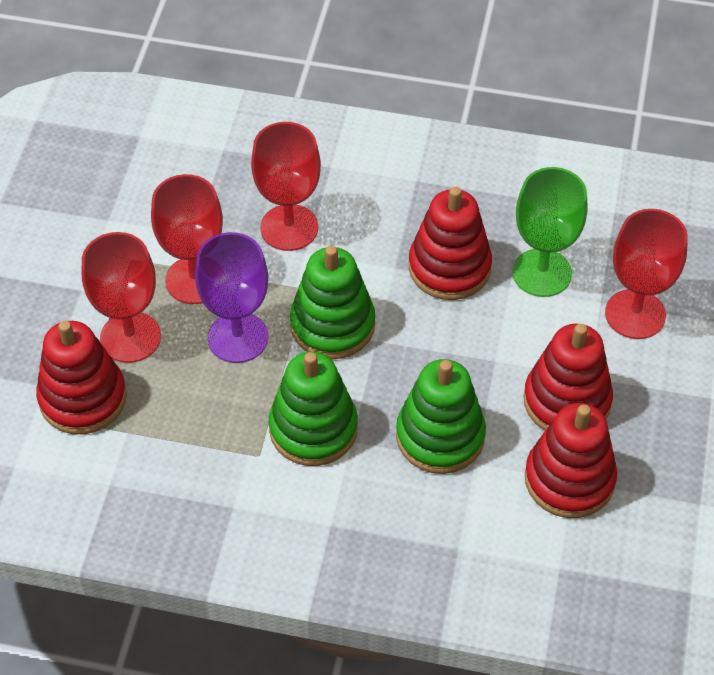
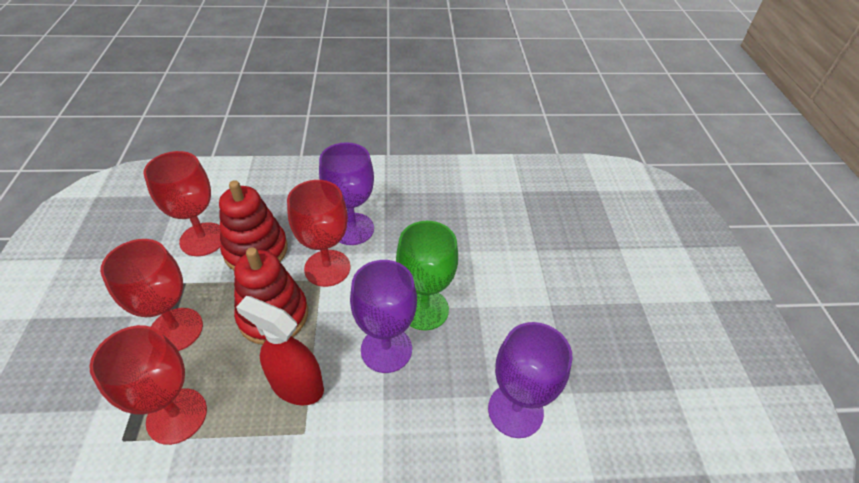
green stacking toy: 3 -> 0
purple goblet: 1 -> 3
red spray bottle: 0 -> 1
red stacking toy: 4 -> 2

